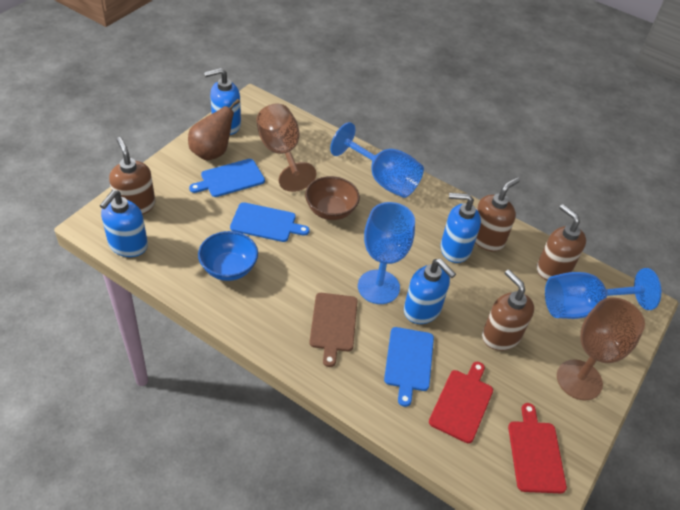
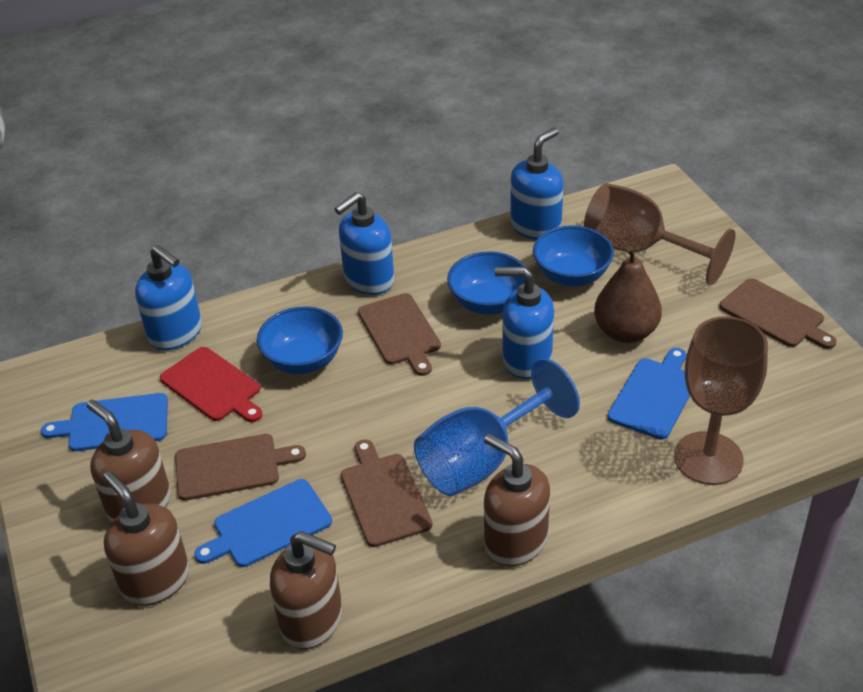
blue bowl: 1 -> 3
blue goblet: 3 -> 1
brown bowl: 1 -> 0
brown cutting board: 1 -> 4
red cutting board: 2 -> 1

